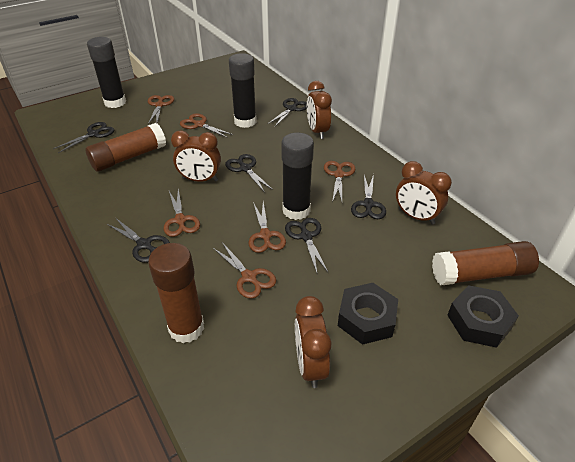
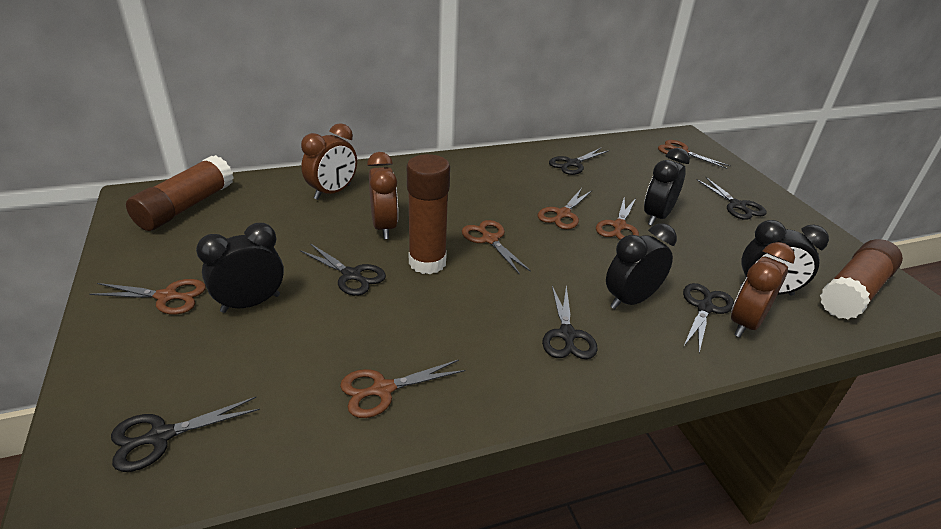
black clock: 0 -> 4
black glue stick: 3 -> 0
black nut: 2 -> 0
brown clock: 4 -> 3

